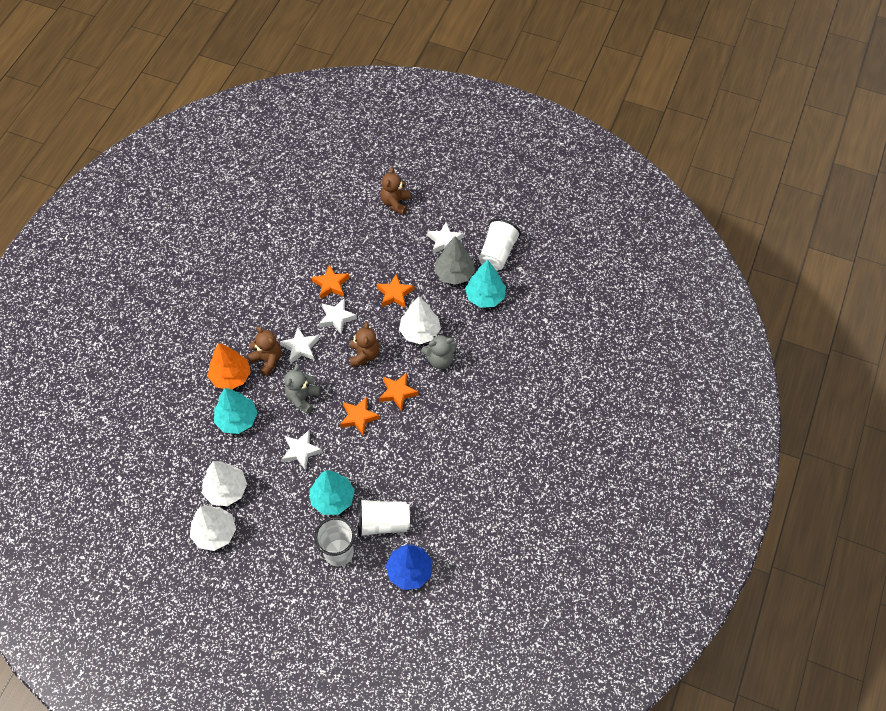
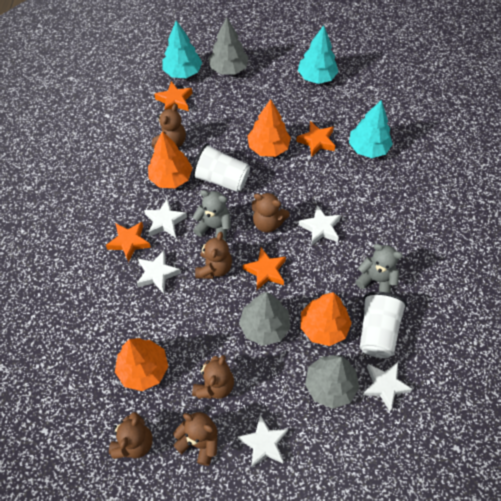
blue tree: 1 -> 0
brown teddy bear: 3 -> 6
grey tree: 1 -> 3
orange tree: 1 -> 4
white cup: 3 -> 2
white star: 4 -> 5
white tree: 3 -> 0

